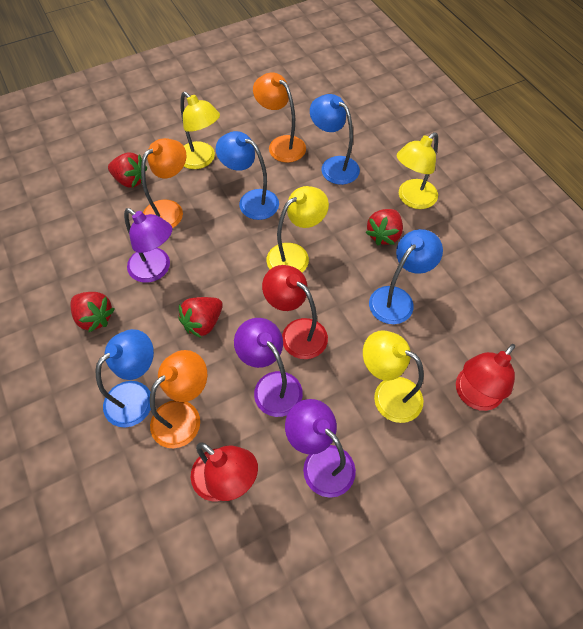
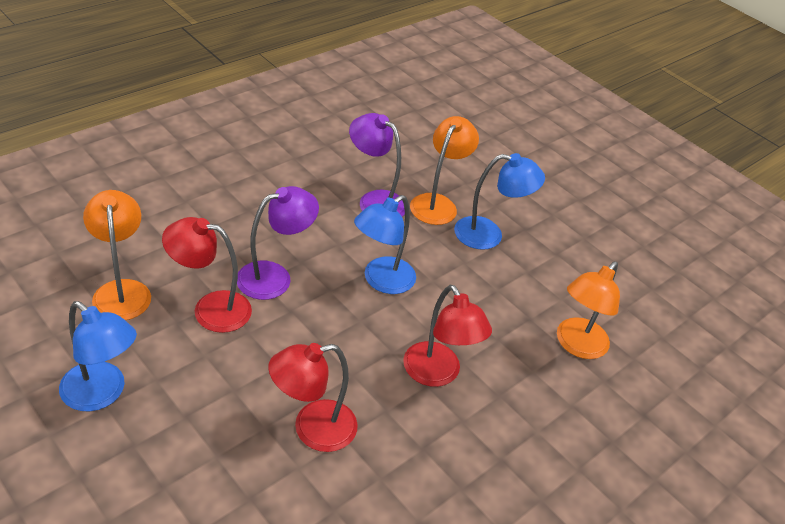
blue lamp: 4 -> 3
purple lamp: 3 -> 2
red strawberry: 4 -> 0
yellow lamp: 4 -> 0

